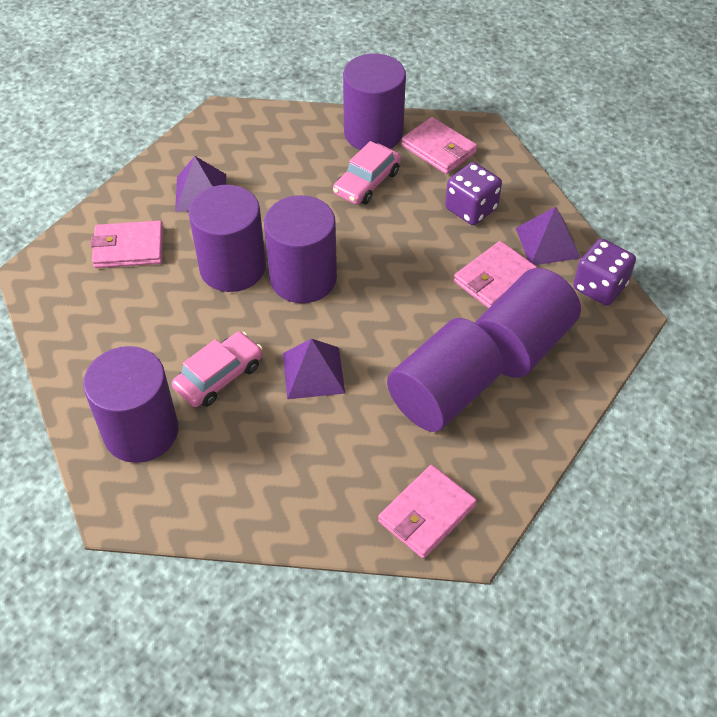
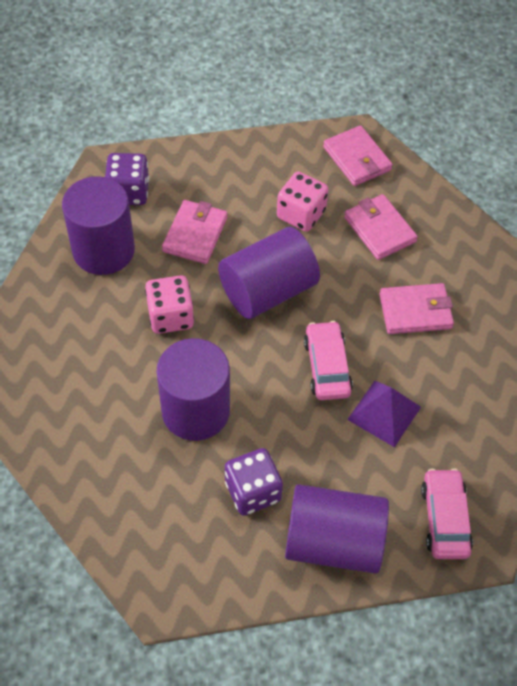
pink dice: 0 -> 2
purple cylinder: 6 -> 4
purple pyramid: 3 -> 1

